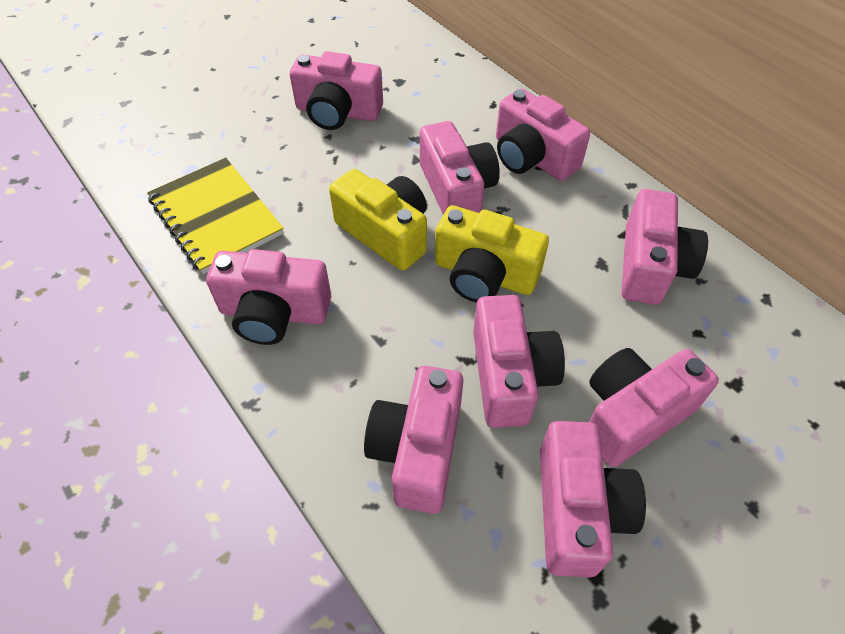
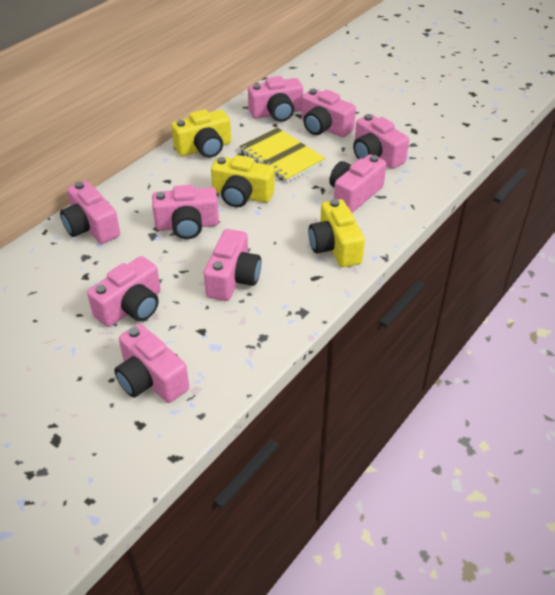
yellow camera: 2 -> 3

